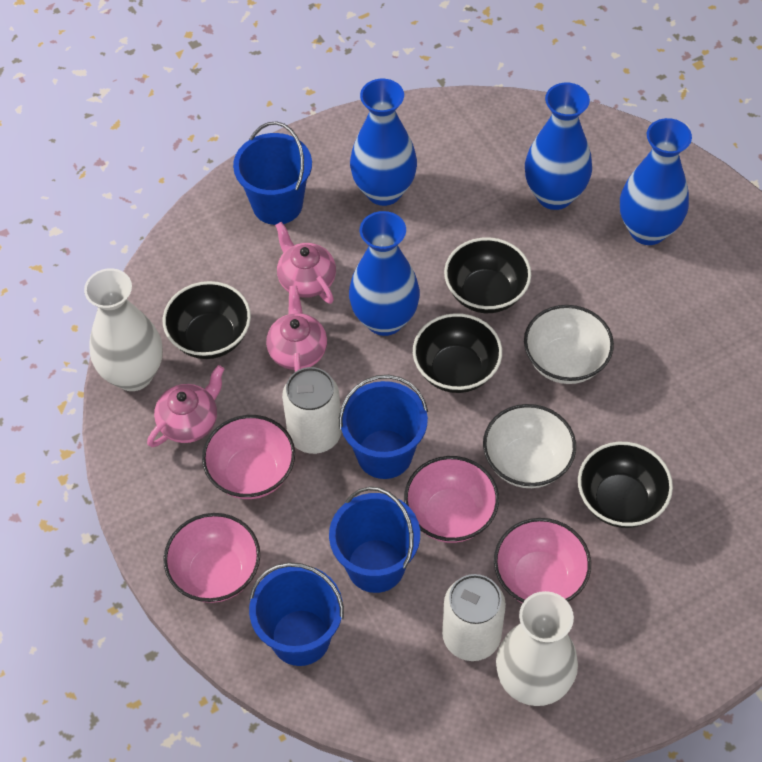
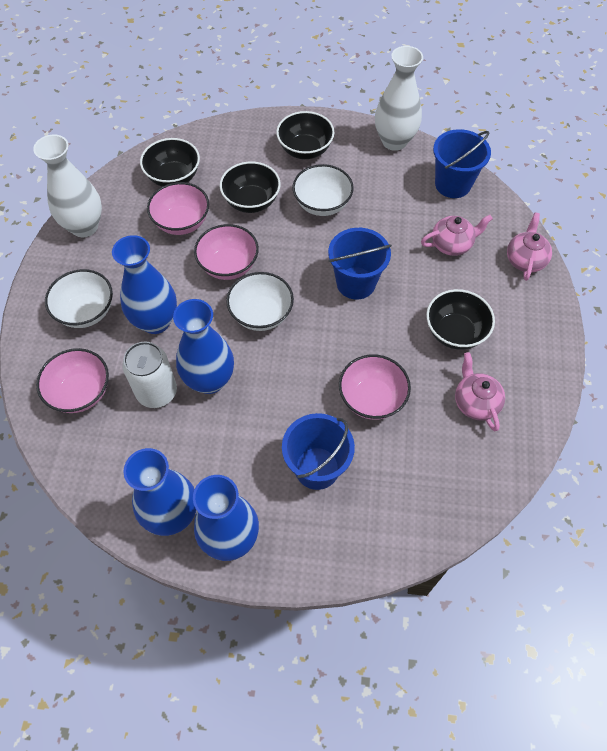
blue bucket: 4 -> 3
white bowl: 2 -> 3
white can: 2 -> 1

